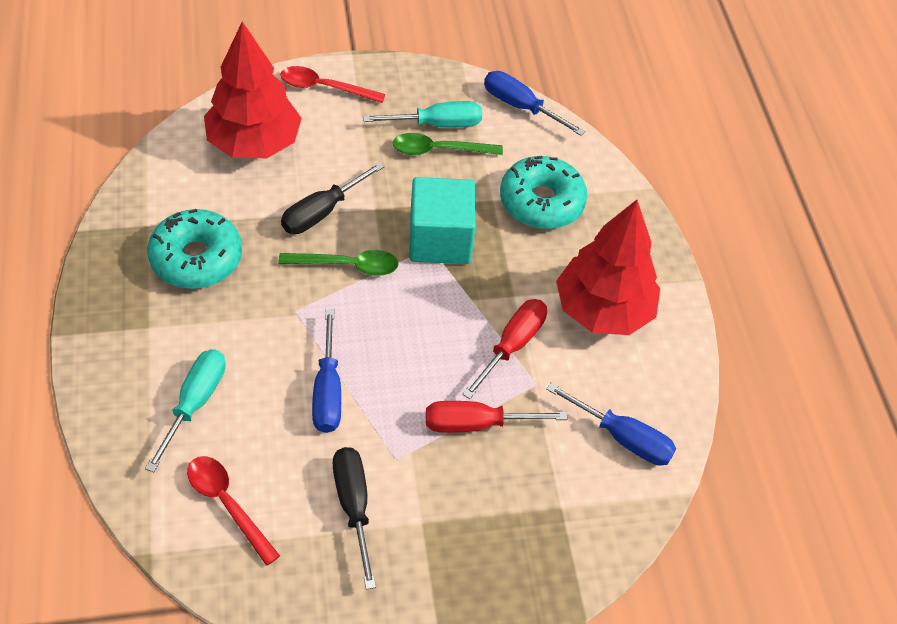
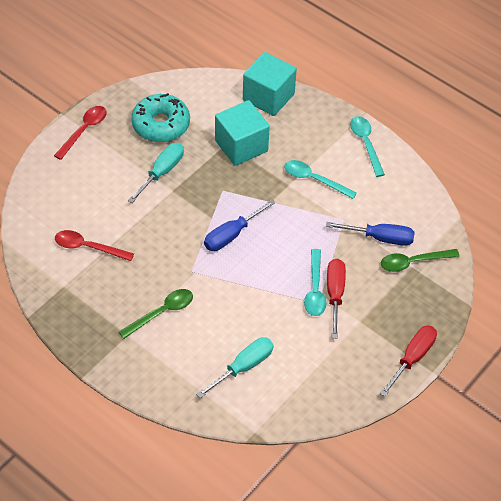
black screwdriver: 2 -> 0
blue screwdriver: 3 -> 2
red tree: 2 -> 0
turquoise cube: 1 -> 2
turquoise donut: 2 -> 1
turquoise spoon: 0 -> 3

